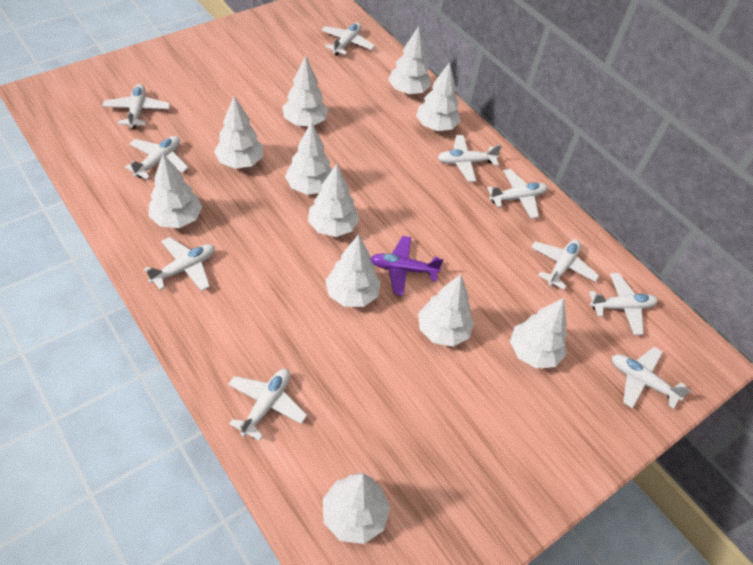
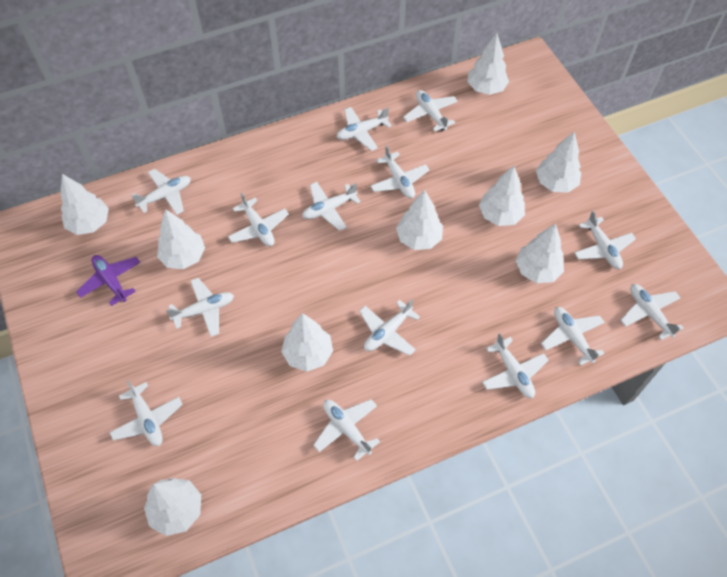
white plane: 10 -> 14
white tree: 11 -> 9

